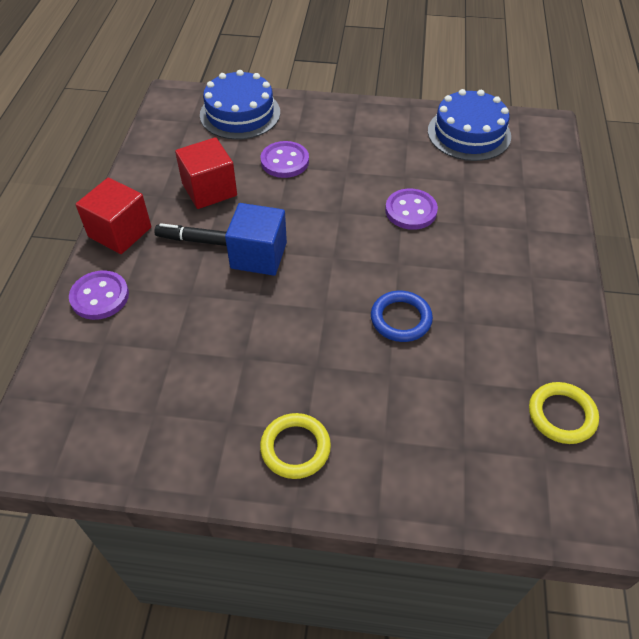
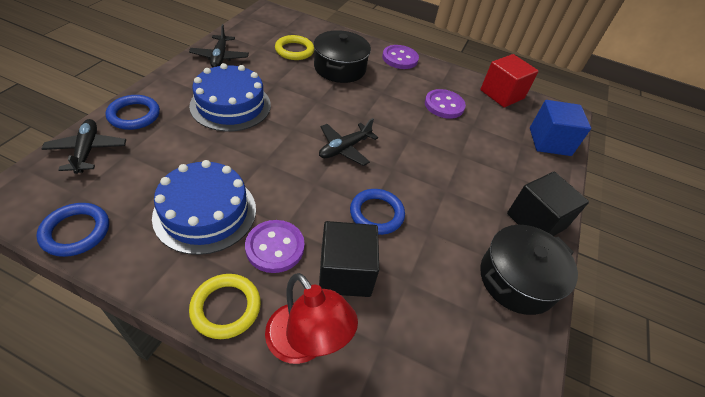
black cube: 0 -> 2
black marker: 1 -> 0
black plane: 0 -> 3
black pot: 0 -> 2
blue ring: 1 -> 3
red cube: 2 -> 1
red lamp: 0 -> 1

